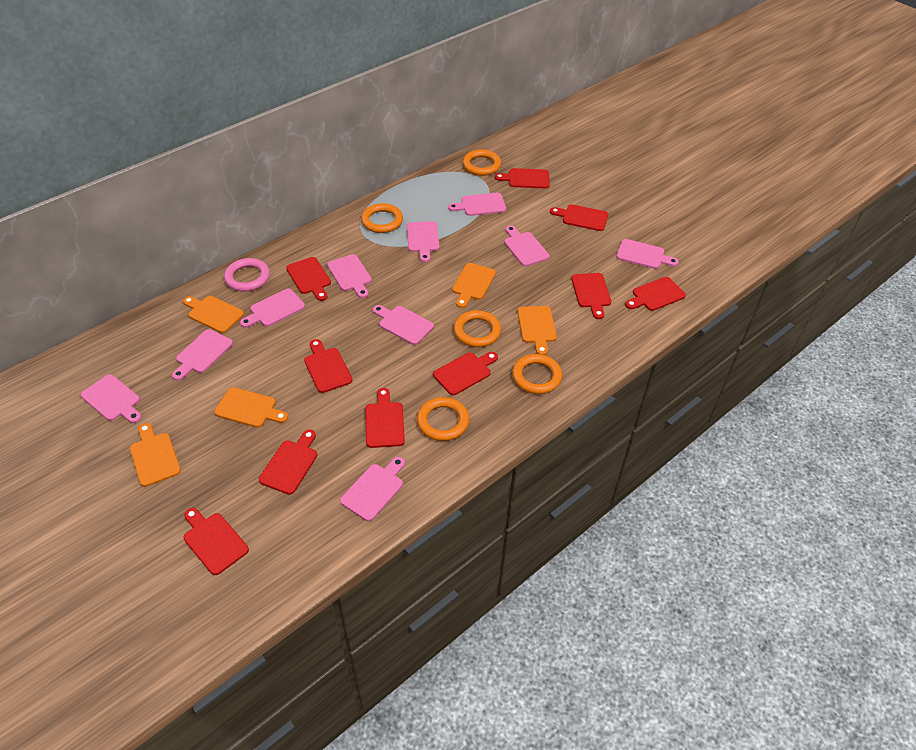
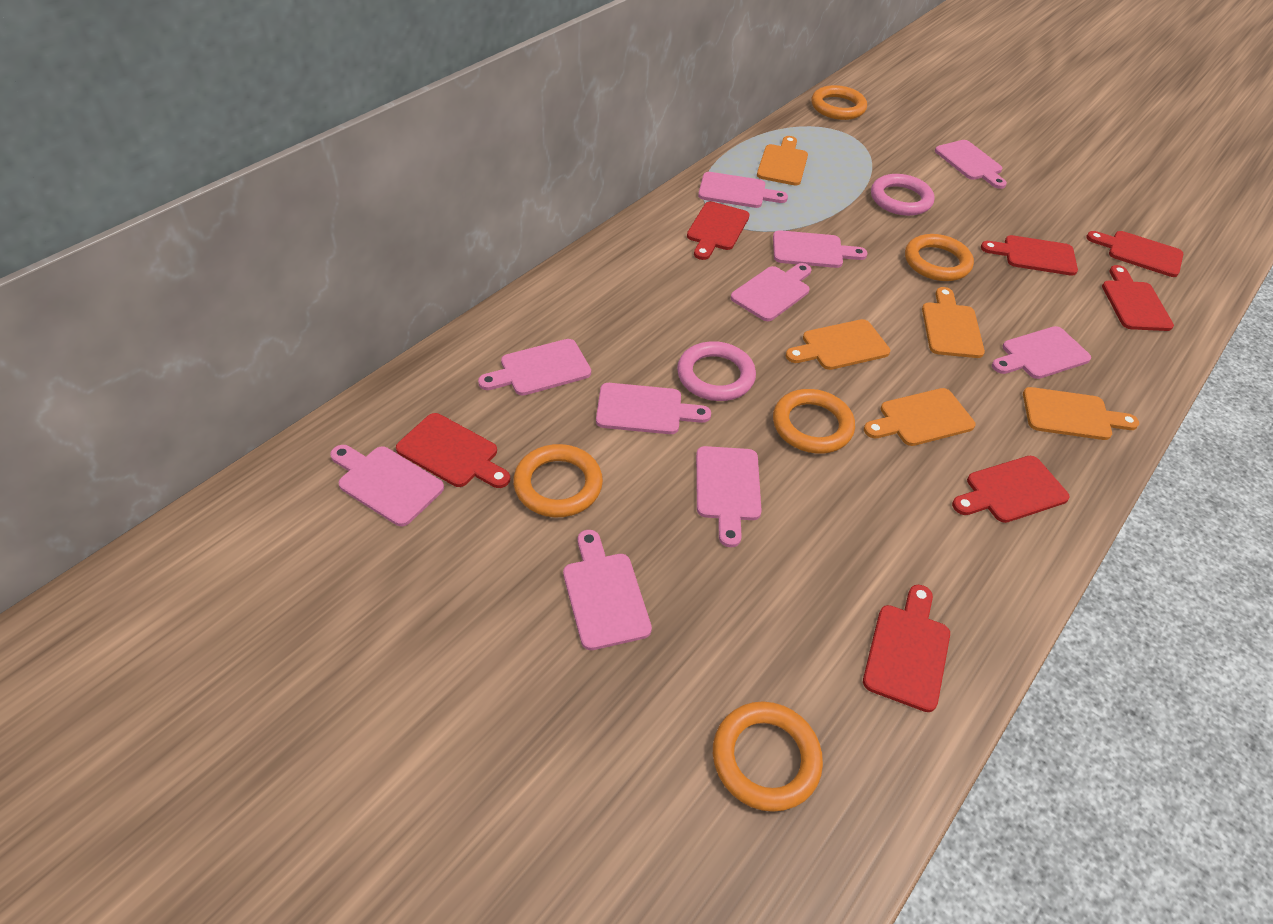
pink ring: 1 -> 2
red cutting board: 10 -> 7

